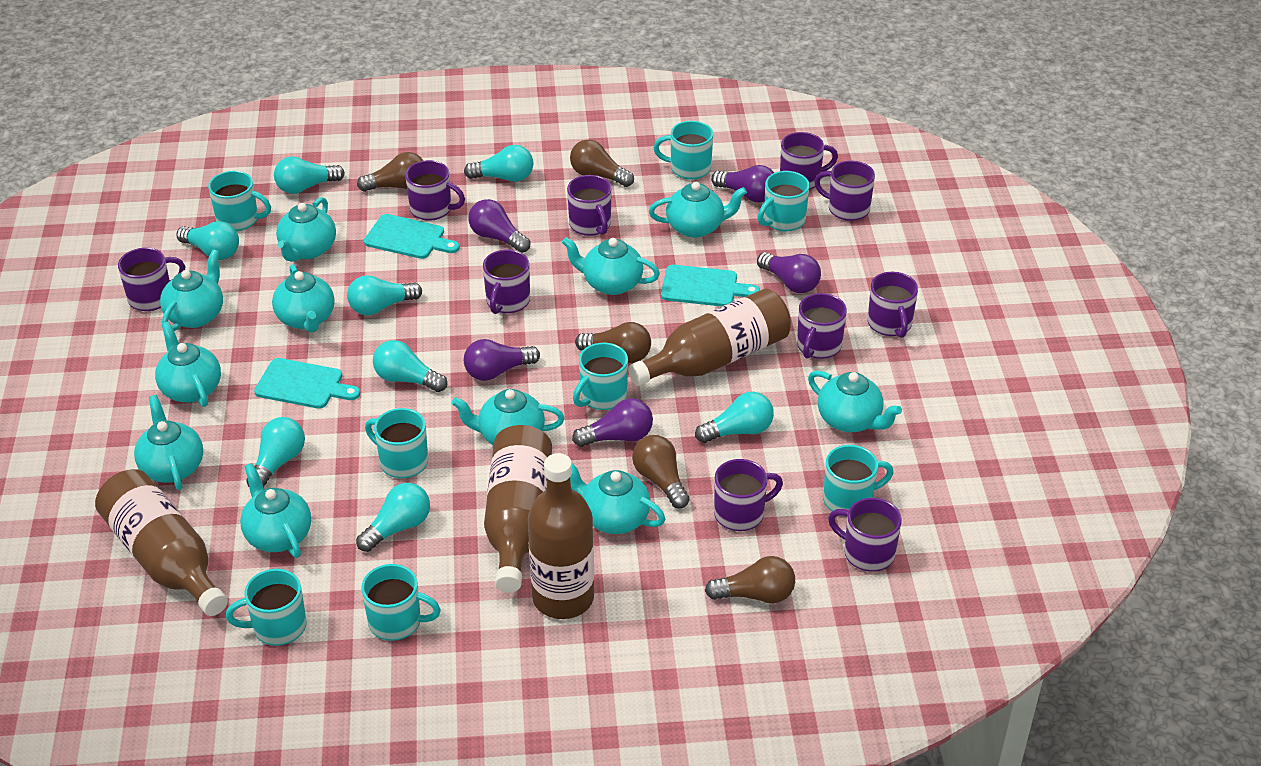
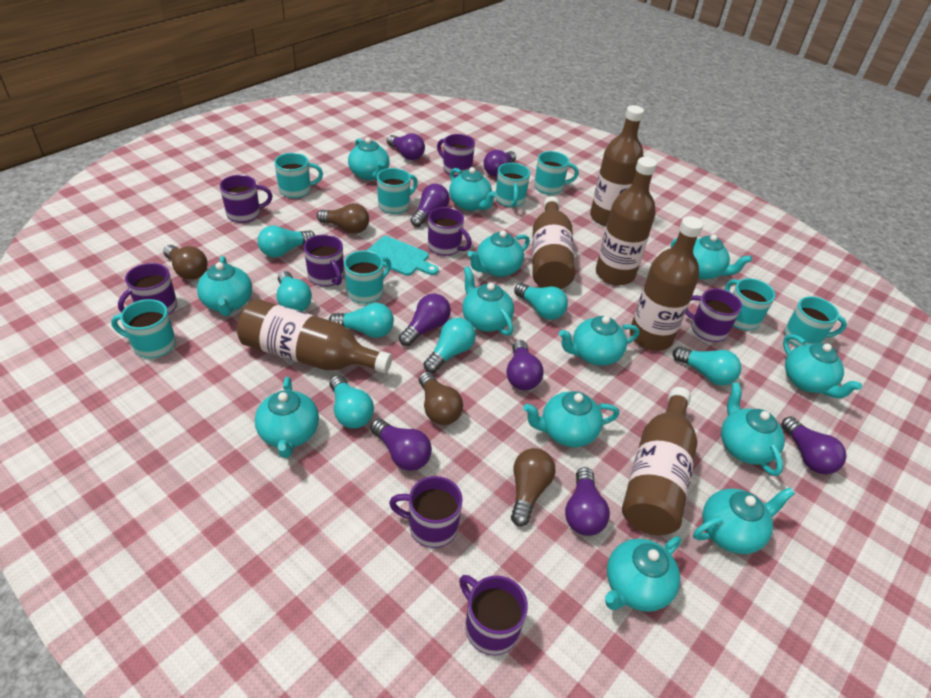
brown bottle: 4 -> 6
brown light bulb: 5 -> 4
purple light bulb: 5 -> 8
purple mug: 10 -> 8
turquoise cutting board: 3 -> 1
turquoise light bulb: 8 -> 7
turquoise teapot: 11 -> 13

